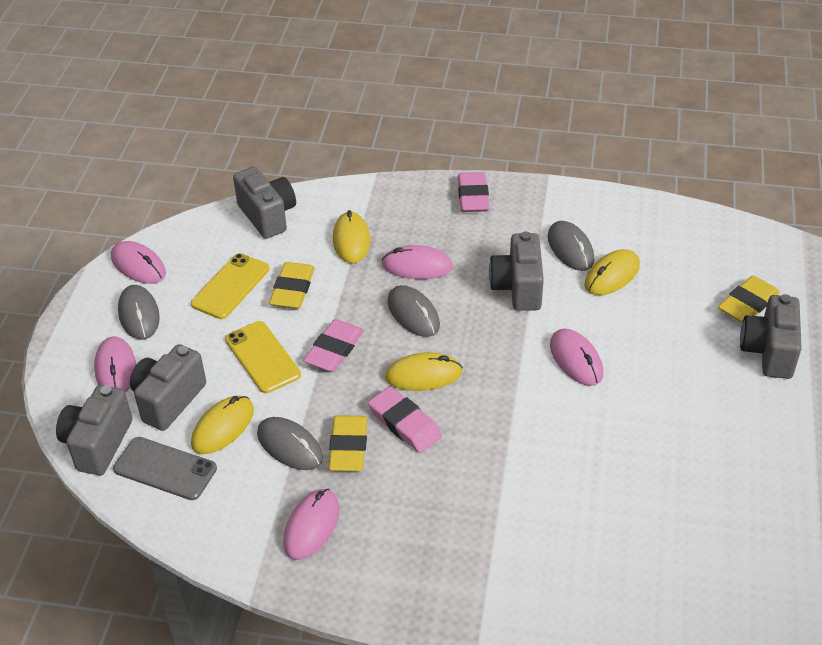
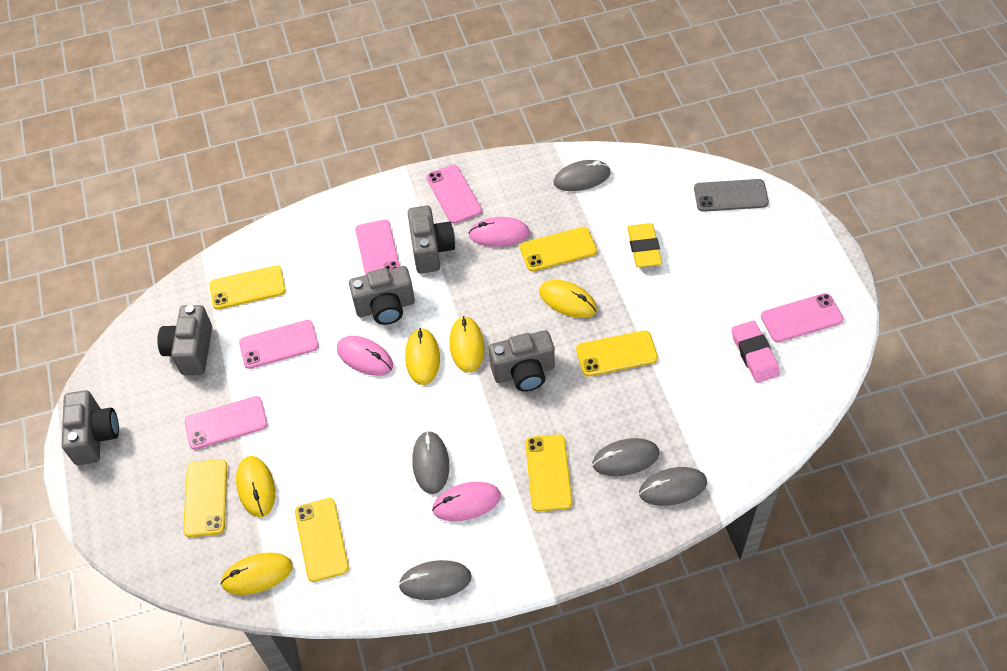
grey mouse: 4 -> 5
pink eraser: 3 -> 1
pink mouse: 5 -> 3
pink phone: 0 -> 5
yellow eraser: 3 -> 1
yellow mouse: 4 -> 5
yellow phone: 2 -> 6

